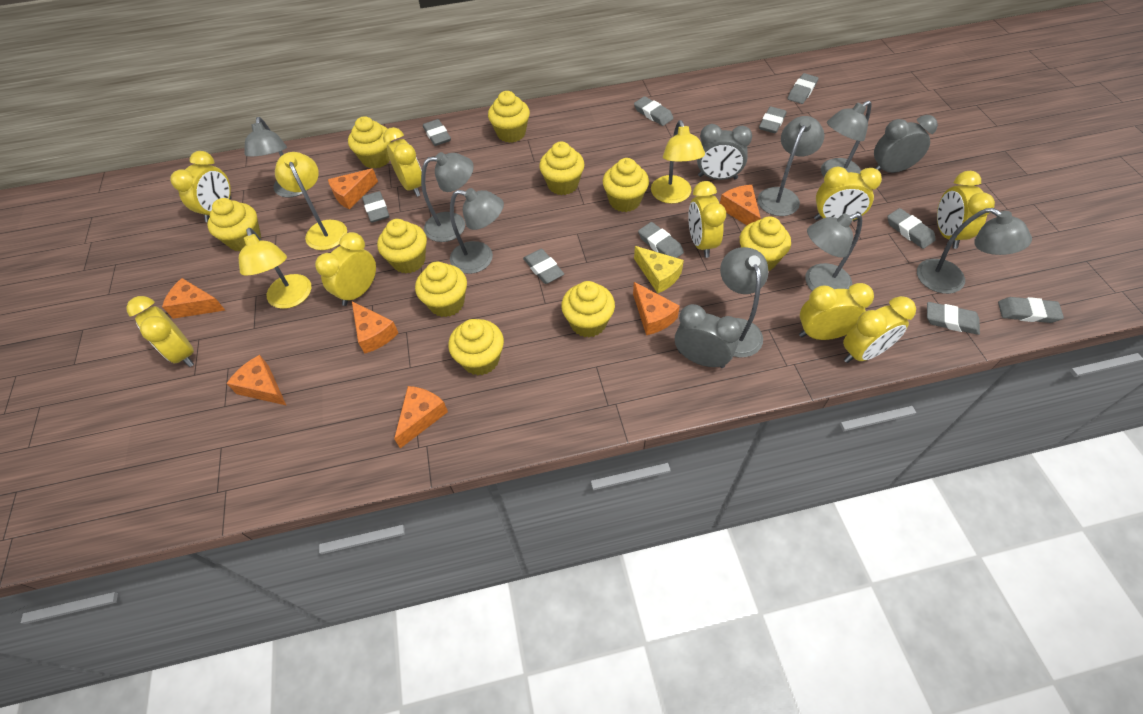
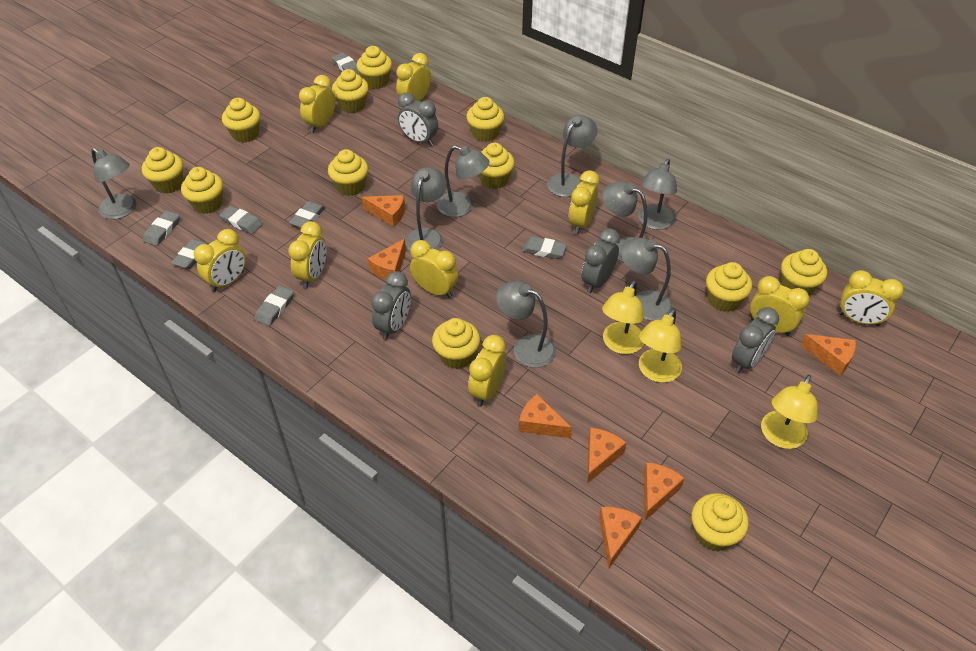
grey clock: 3 -> 4
grey eraser: 10 -> 7
yellow cheese: 1 -> 0
yellow cupcake: 10 -> 12

